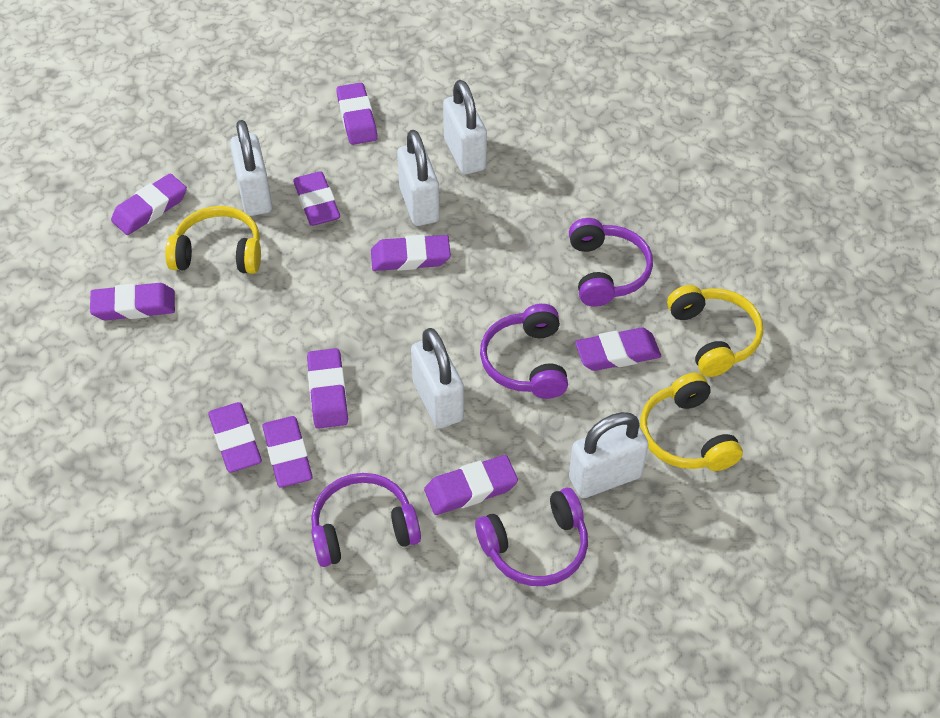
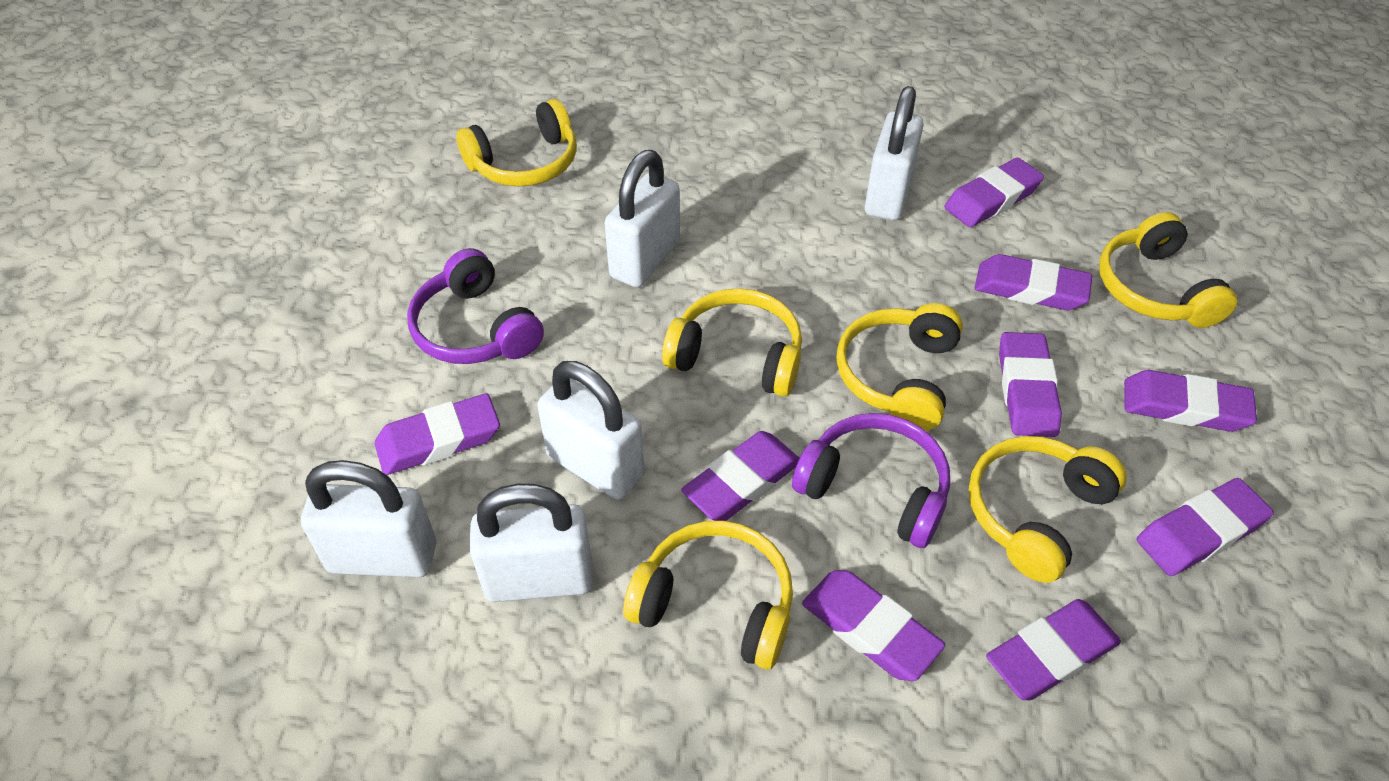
purple eraser: 10 -> 9
purple headphones: 4 -> 2
yellow headphones: 3 -> 6

